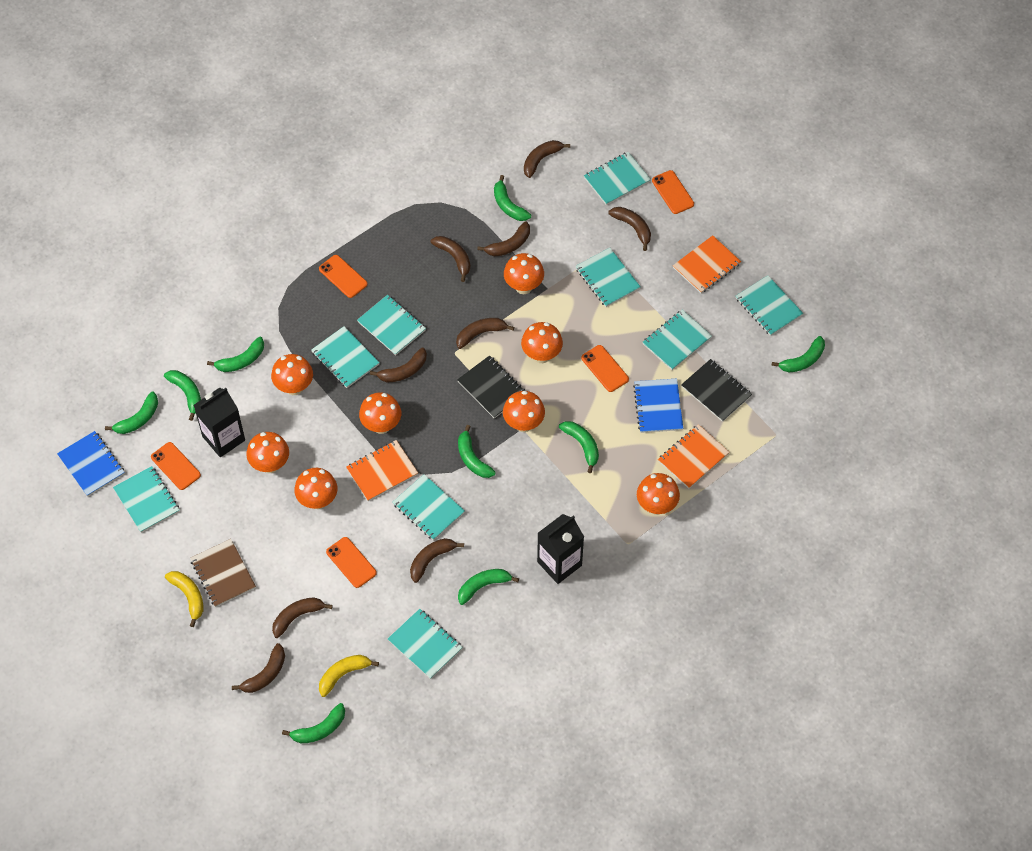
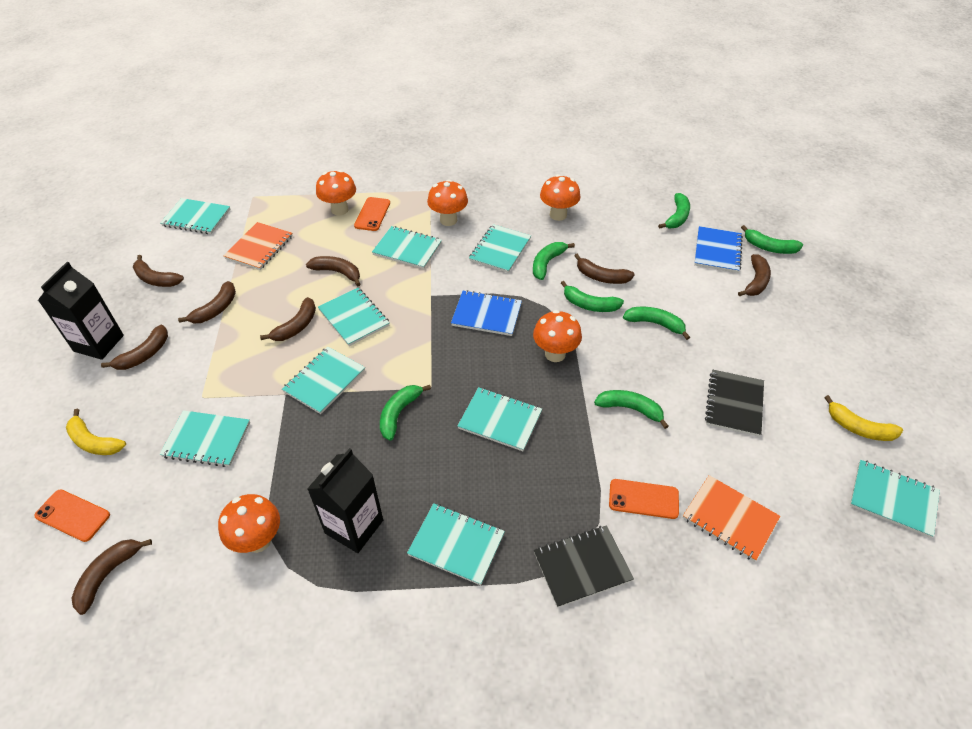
brown banana: 9 -> 8
brown notebook: 1 -> 0
green banana: 9 -> 7
orange mushroom: 8 -> 5
orange notebook: 3 -> 2
orange phone: 5 -> 3

